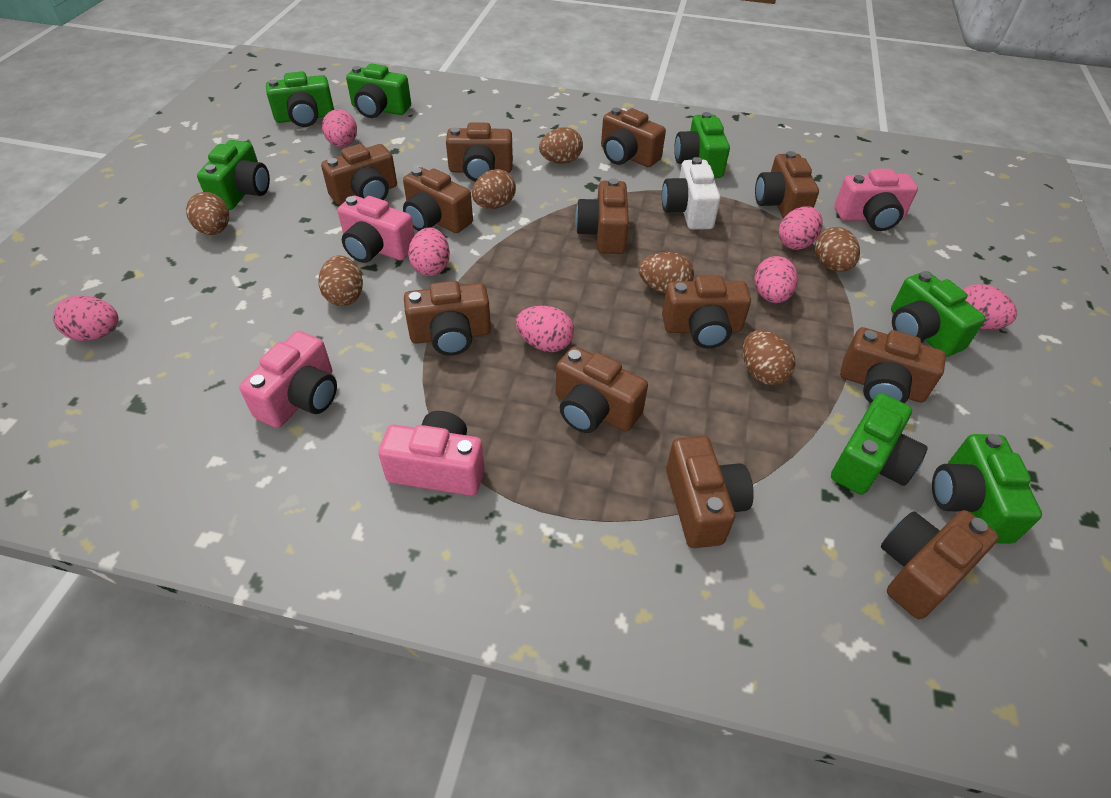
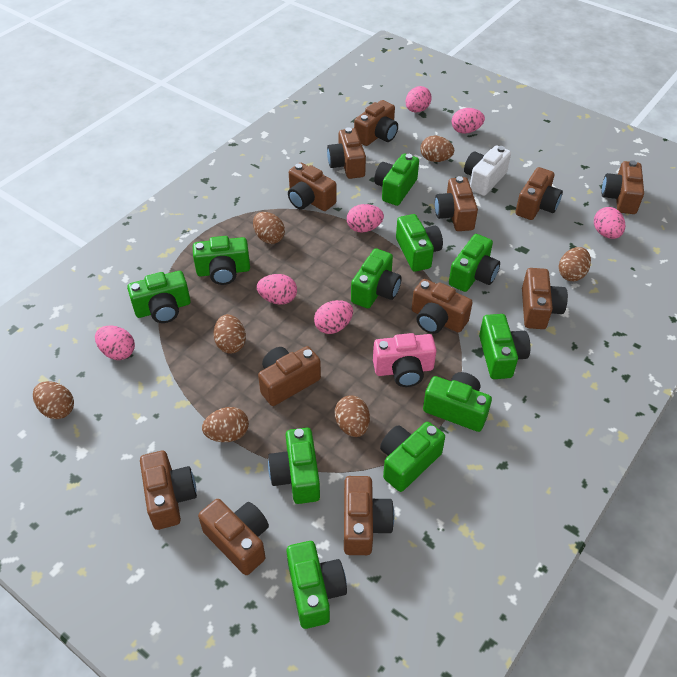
green camera: 7 -> 11
pink camera: 4 -> 1

